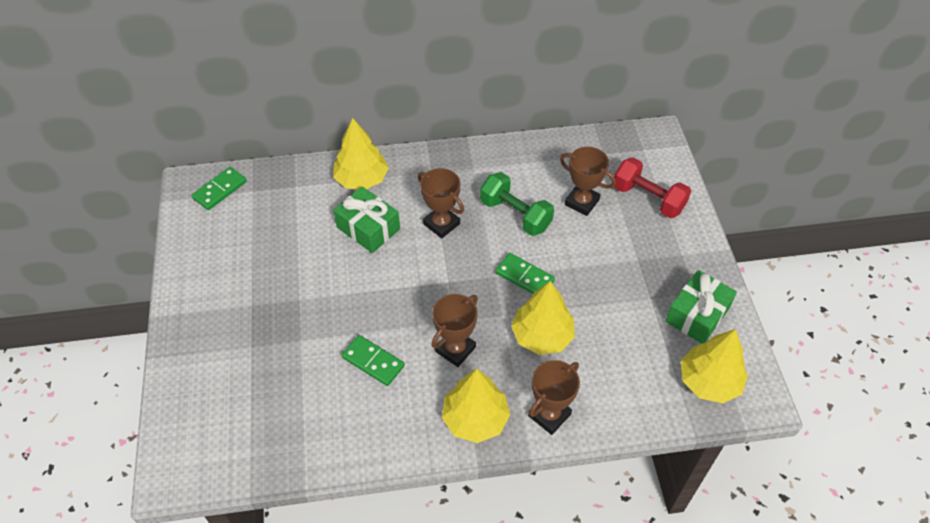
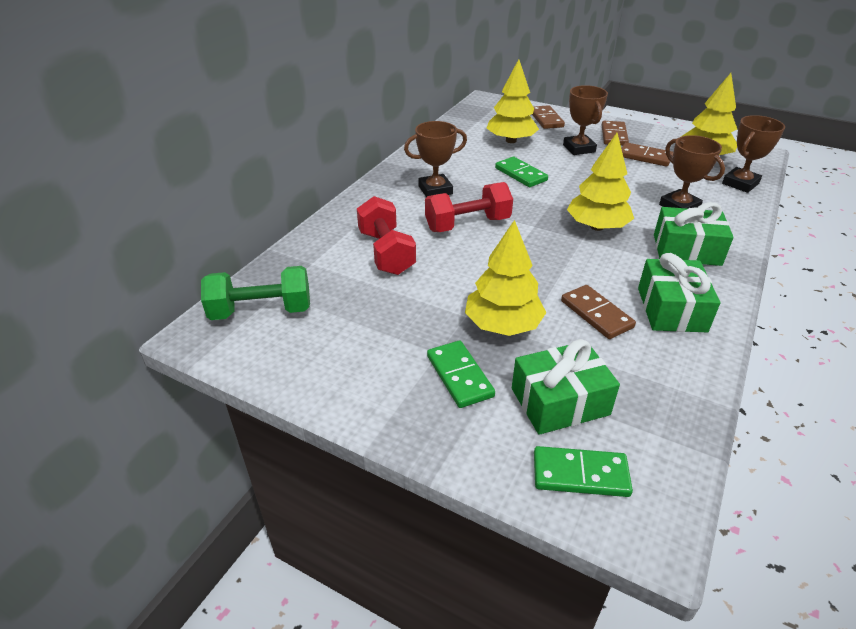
brown domino: 0 -> 4
green gift: 2 -> 3
red dumbbell: 1 -> 2

